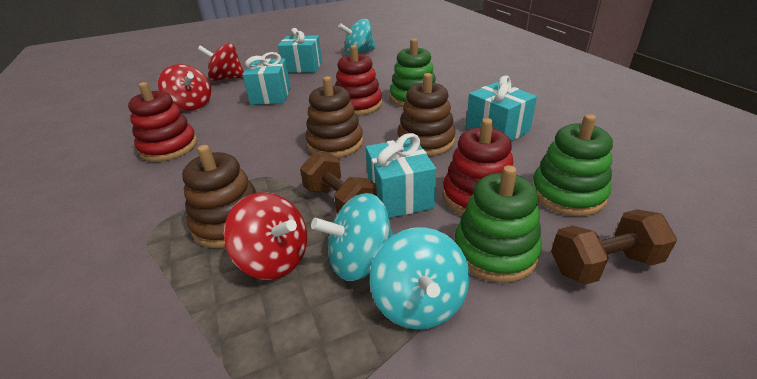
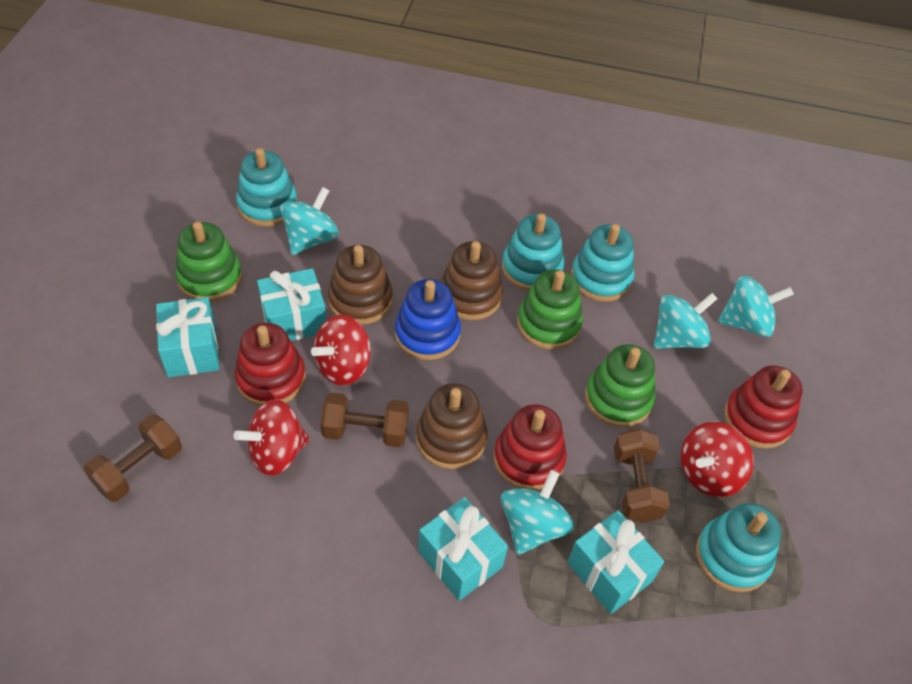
blue stacking toy: 0 -> 1
brown dumbbell: 2 -> 3
turquoise spinning top: 3 -> 4
turquoise stacking toy: 0 -> 4

